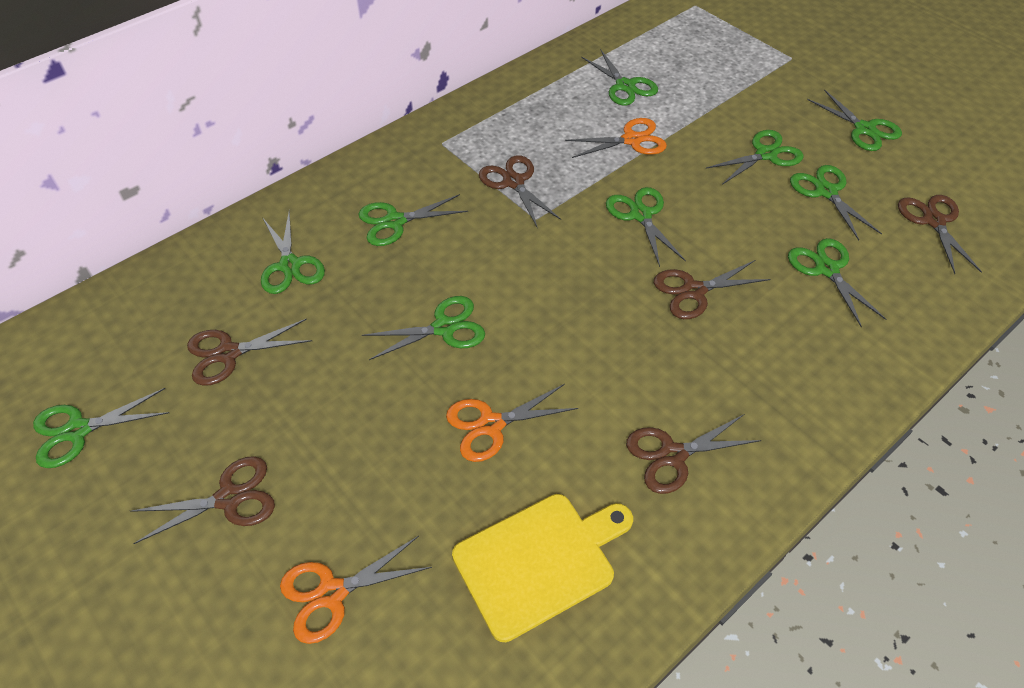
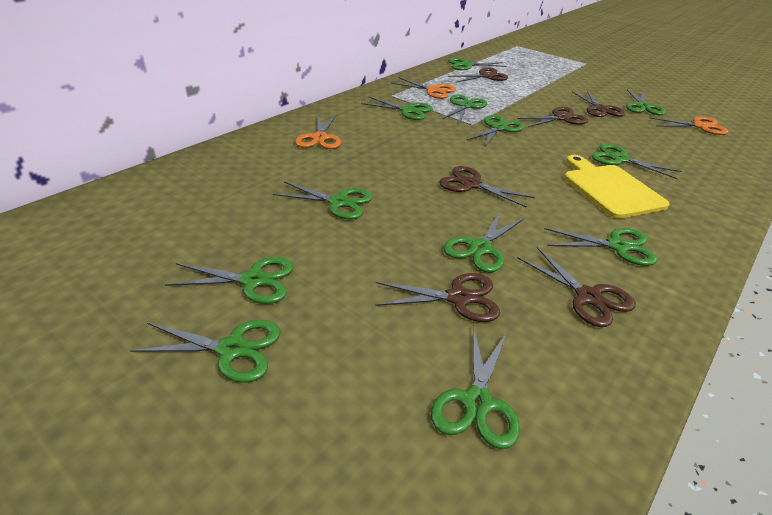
green scissors: 10 -> 12

